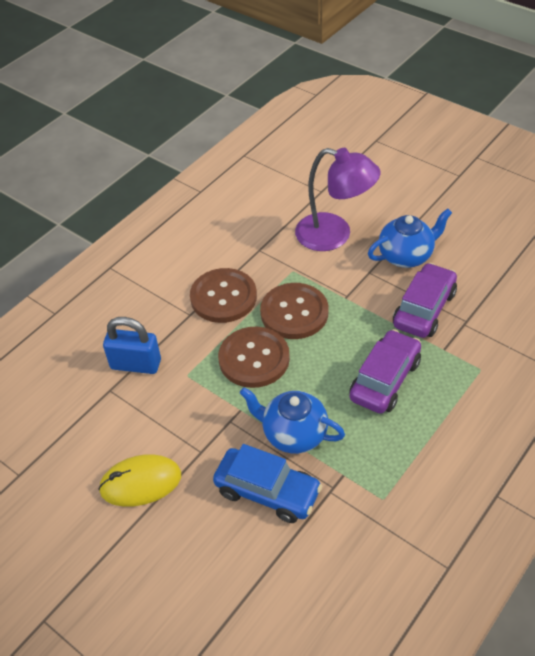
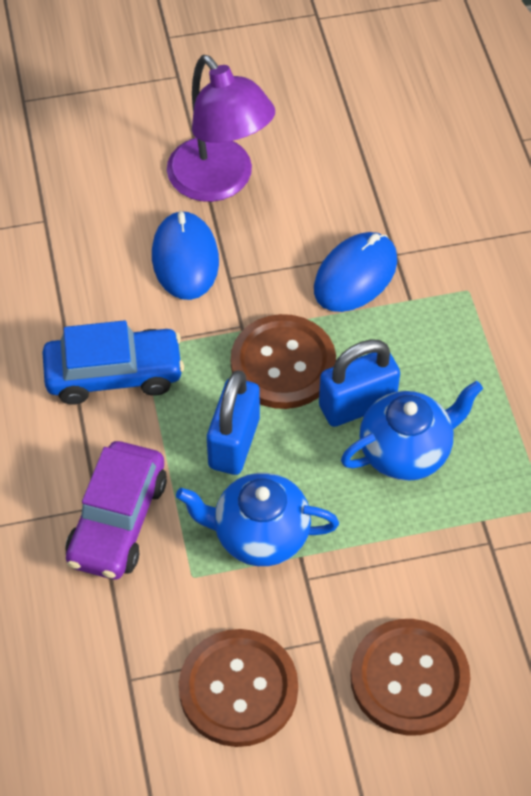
blue mouse: 0 -> 2
blue padlock: 1 -> 2
purple car: 2 -> 1
yellow mouse: 1 -> 0

